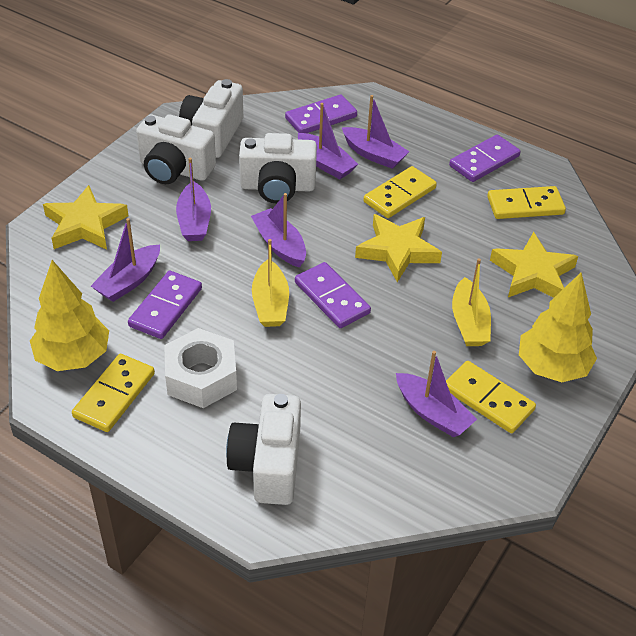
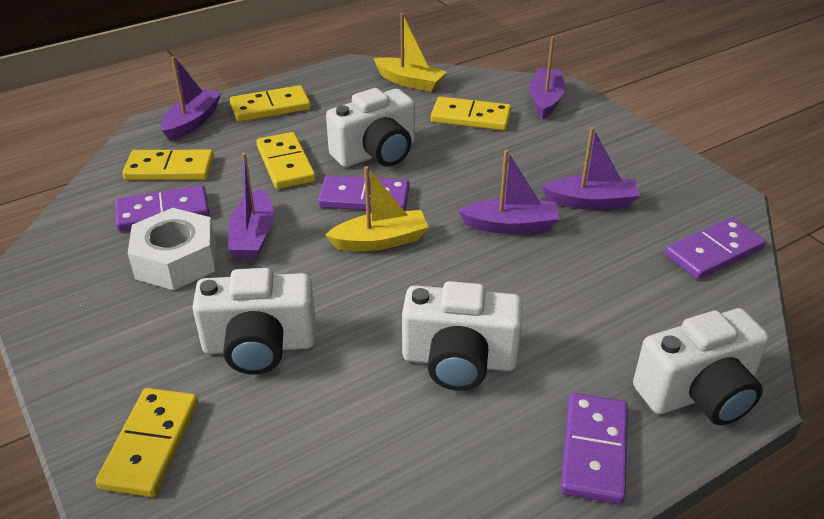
purple boat: 6 -> 5
yellow domino: 4 -> 5
yellow star: 3 -> 0
yellow tree: 2 -> 0

